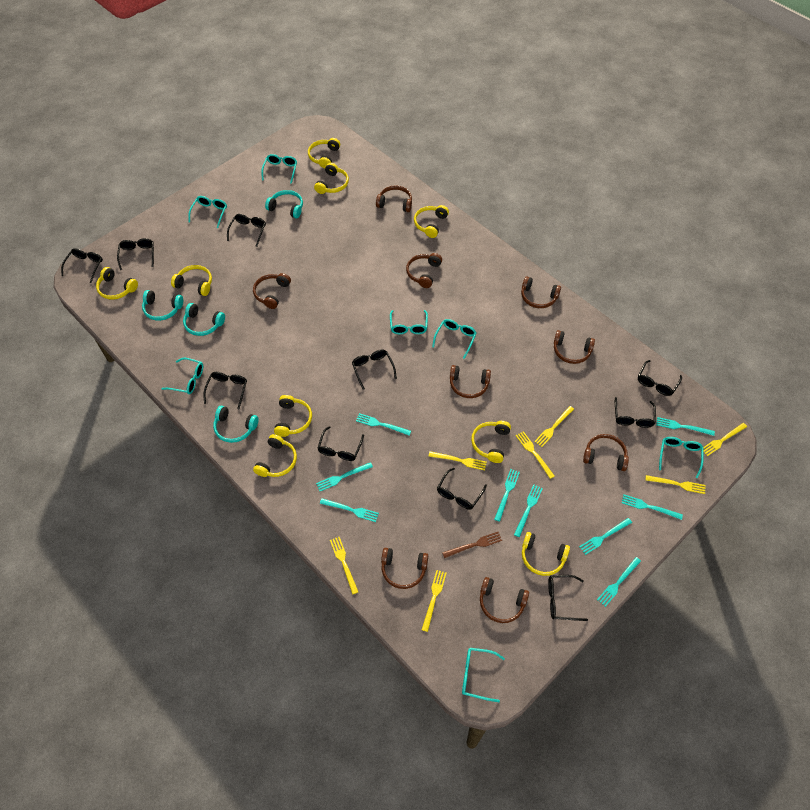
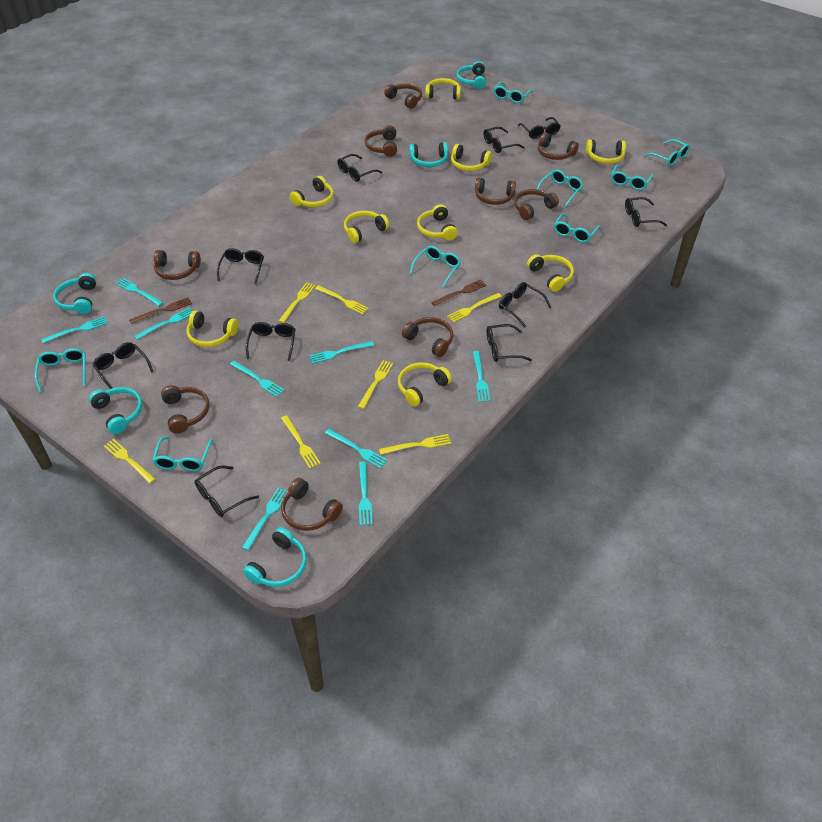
brown fork: 1 -> 2
turquoise glasses: 7 -> 8
turquoise headphones: 4 -> 5

